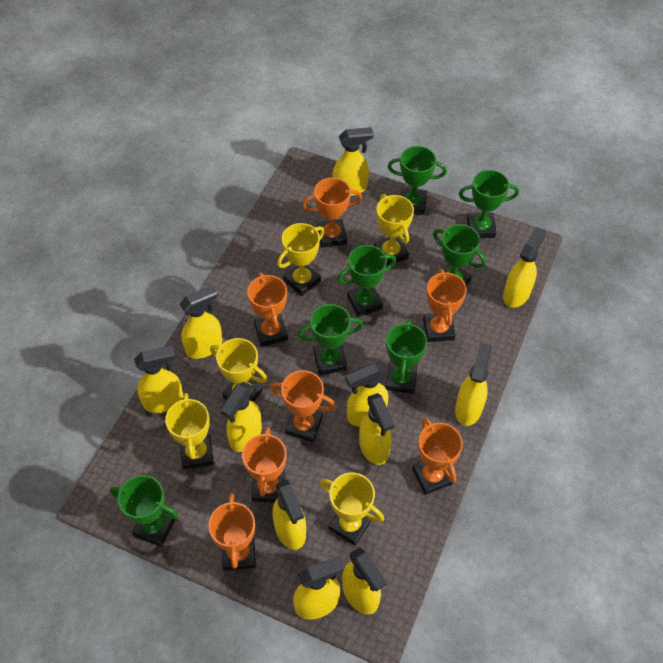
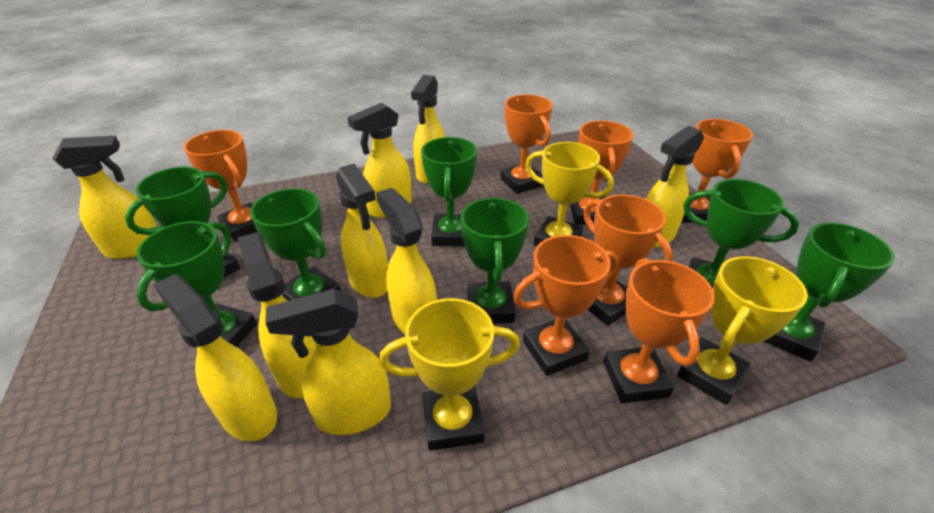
yellow spray bottle: 11 -> 9
yellow trophy: 5 -> 3

